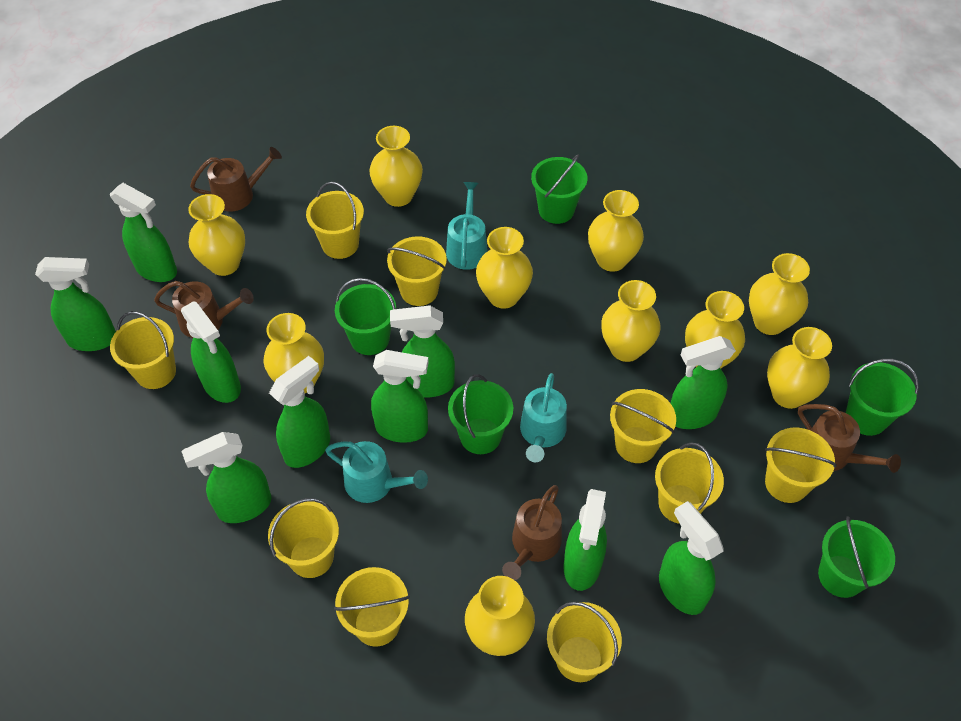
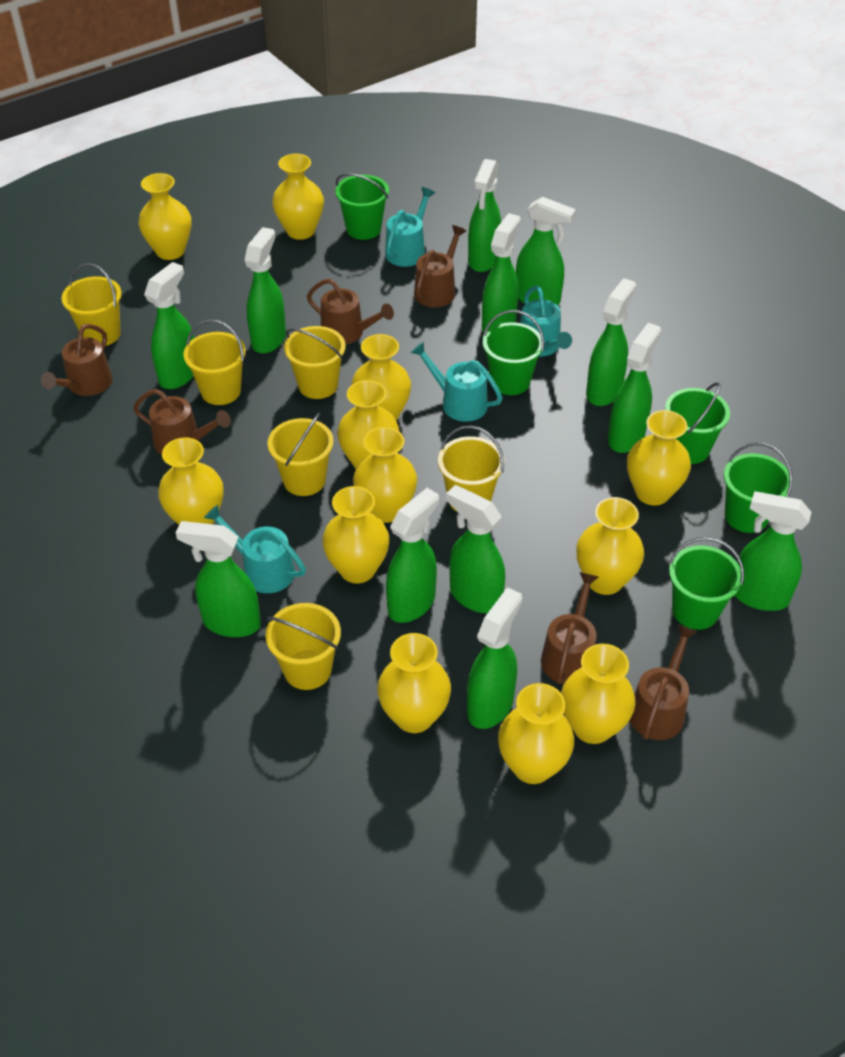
brown watering can: 4 -> 6
green spray bottle: 10 -> 12
turquoise watering can: 3 -> 4
yellow bucket: 9 -> 6
yellow vase: 10 -> 12

